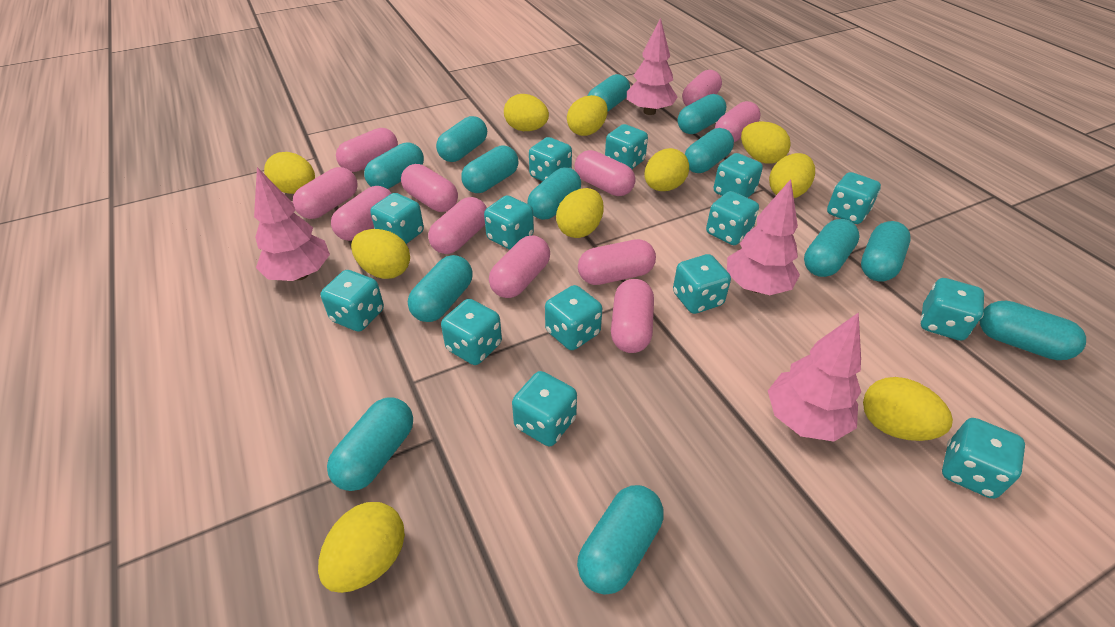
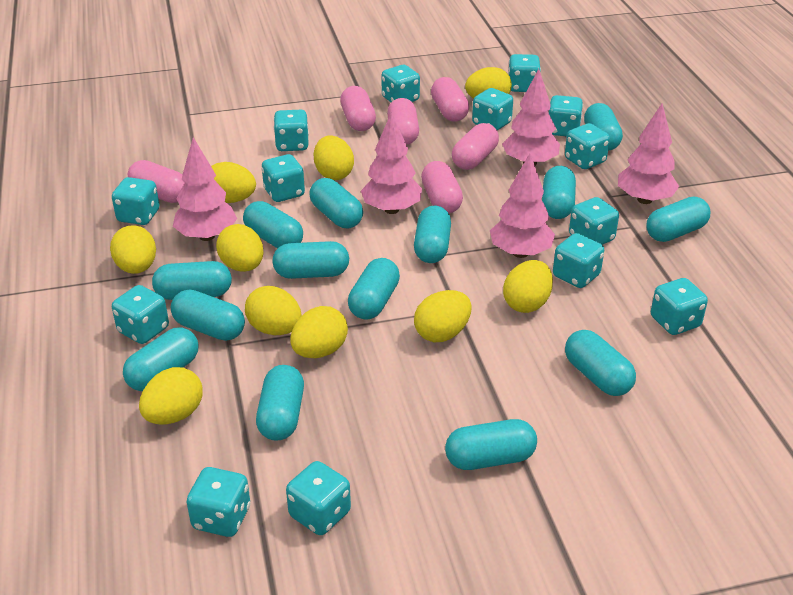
pink capsule: 11 -> 6
pink tree: 4 -> 5
turquoise capsule: 13 -> 14

